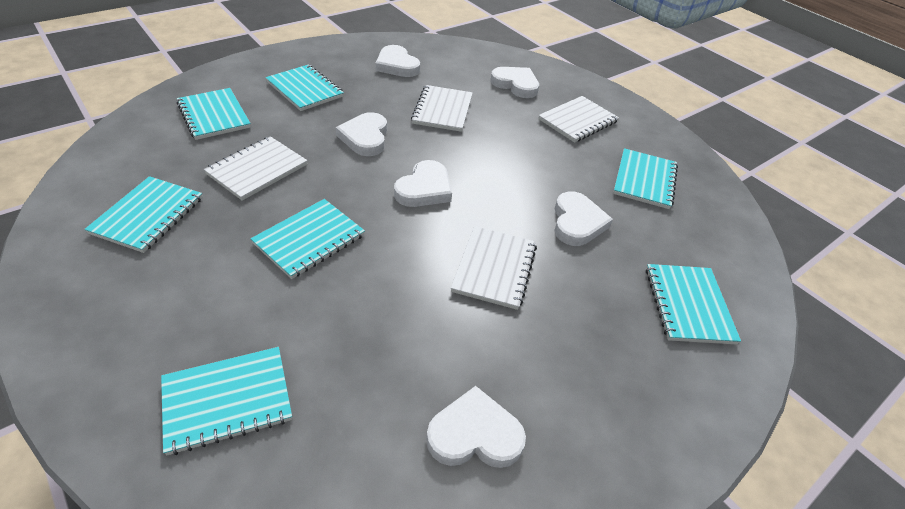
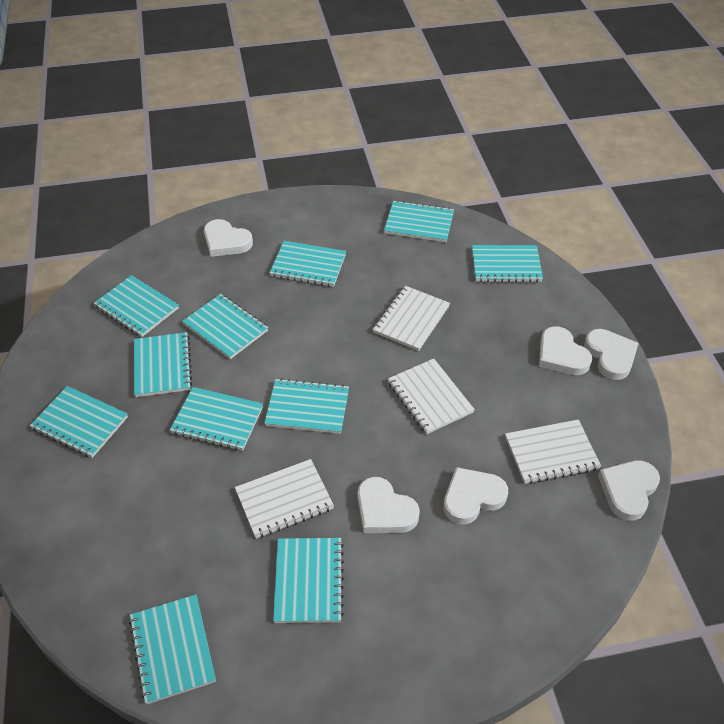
turquoise notebook: 7 -> 11

